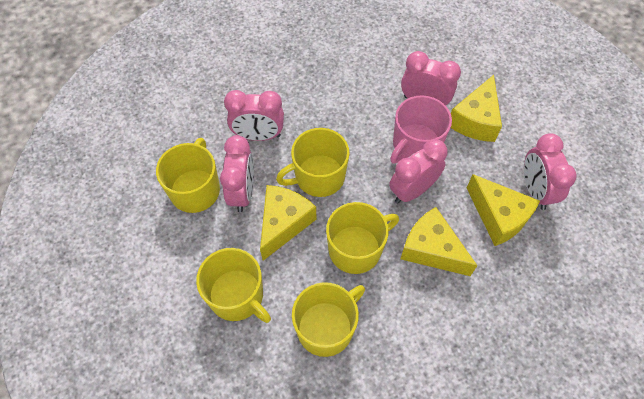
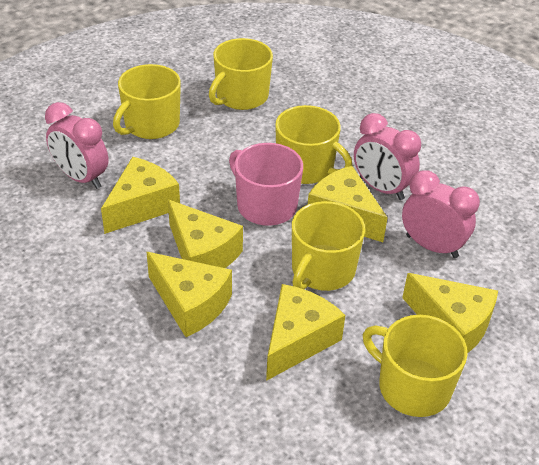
pink clock: 5 -> 3
yellow cheese: 4 -> 6

